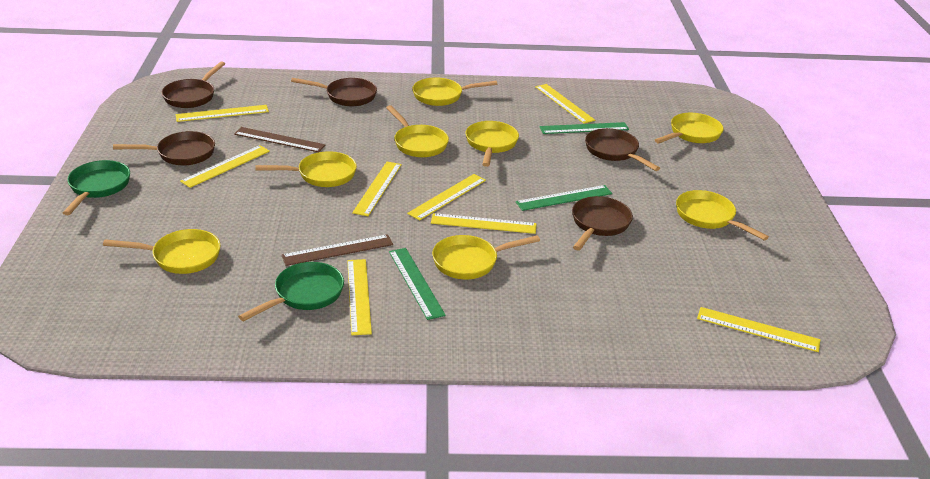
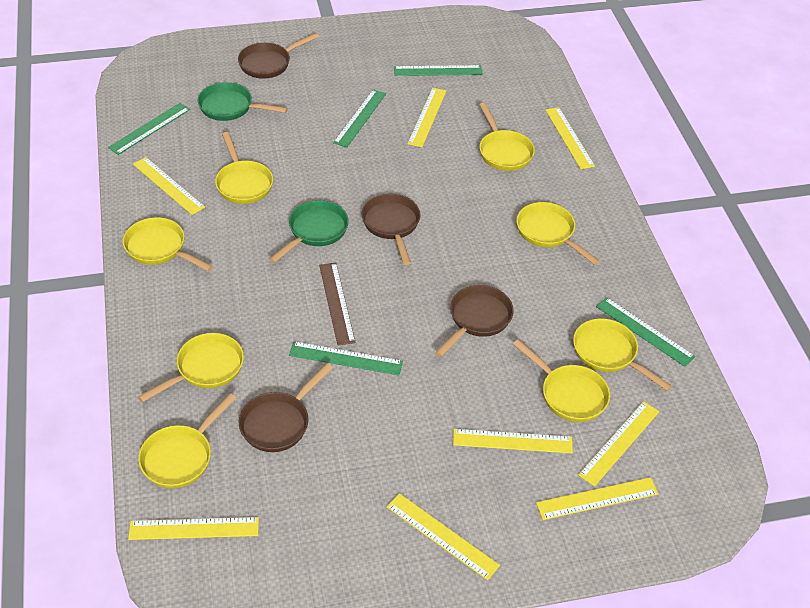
brown pan: 5 -> 4
brown ruler: 2 -> 1
green ruler: 3 -> 5

